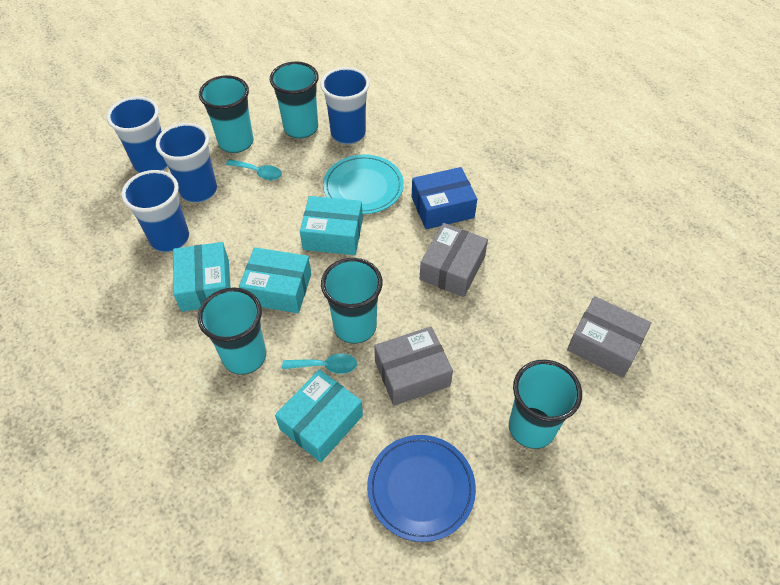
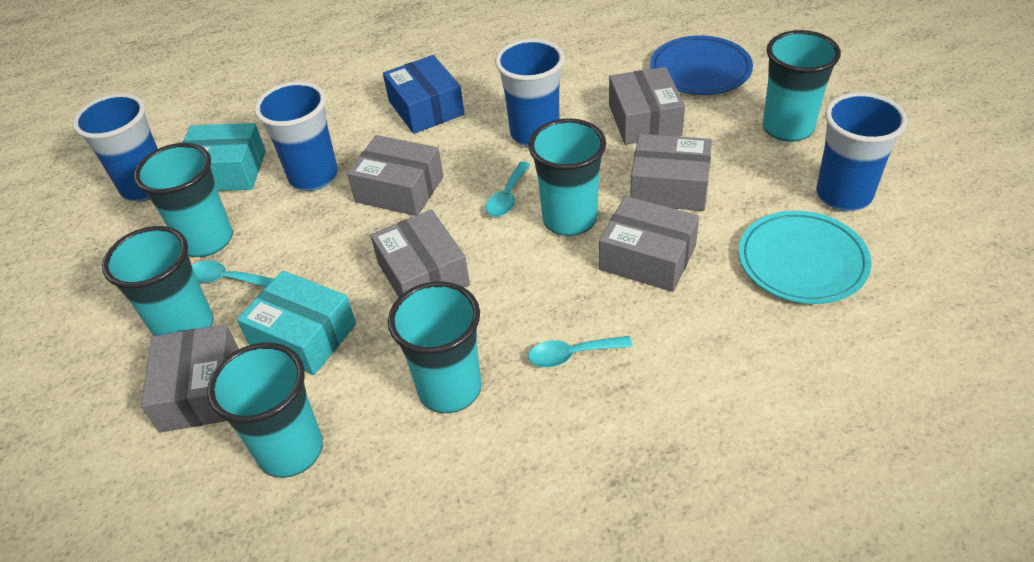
grey box: 3 -> 6
turquoise box: 4 -> 2
turquoise cup: 5 -> 6
turquoise spoon: 2 -> 3

